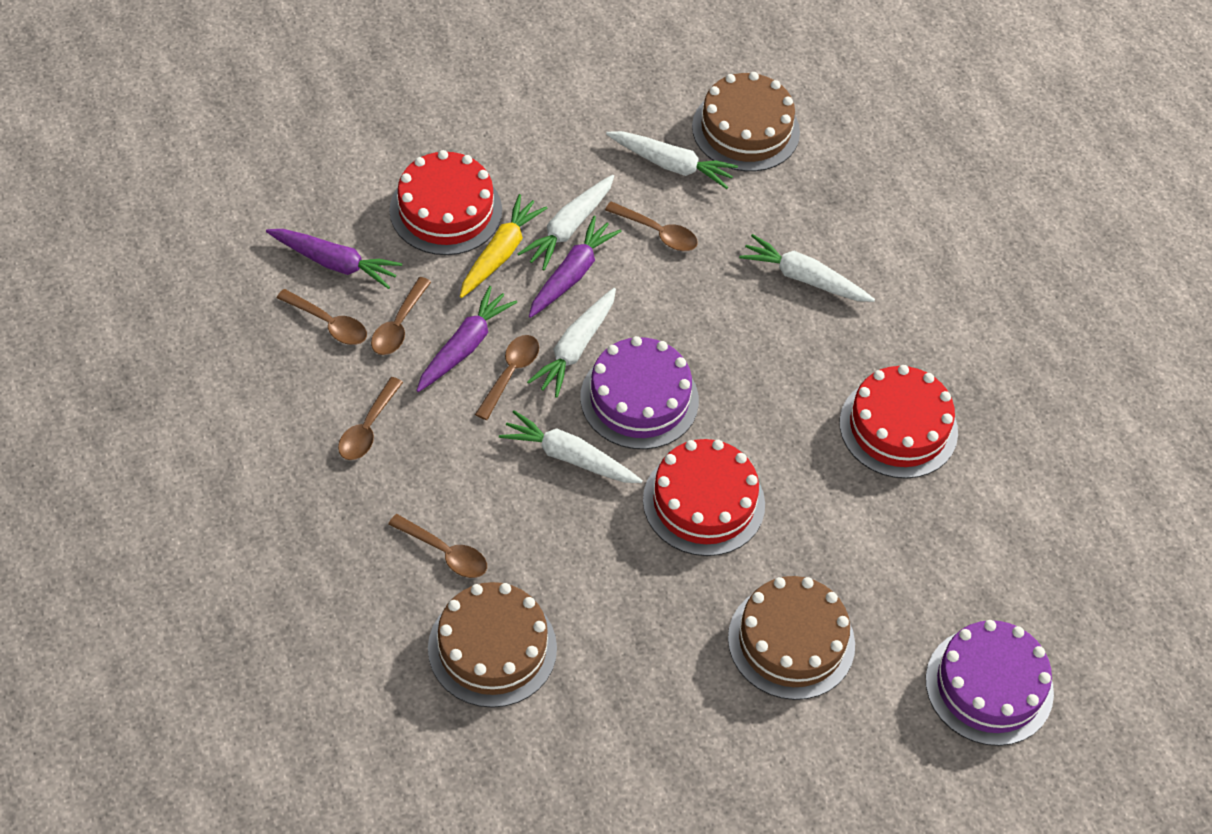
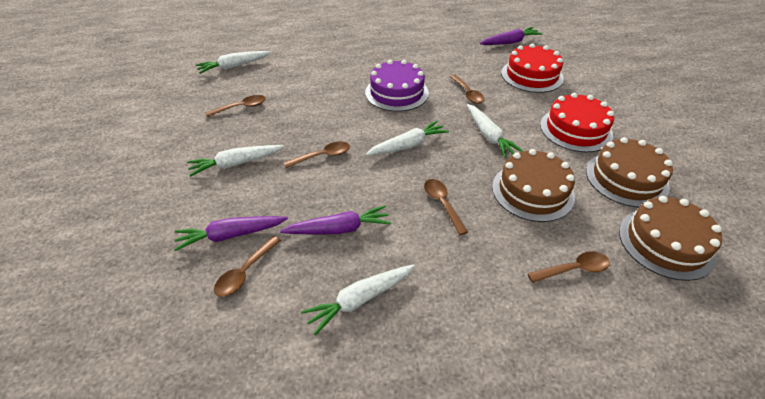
purple cake: 2 -> 1
red cake: 3 -> 2
yellow carrot: 1 -> 0

